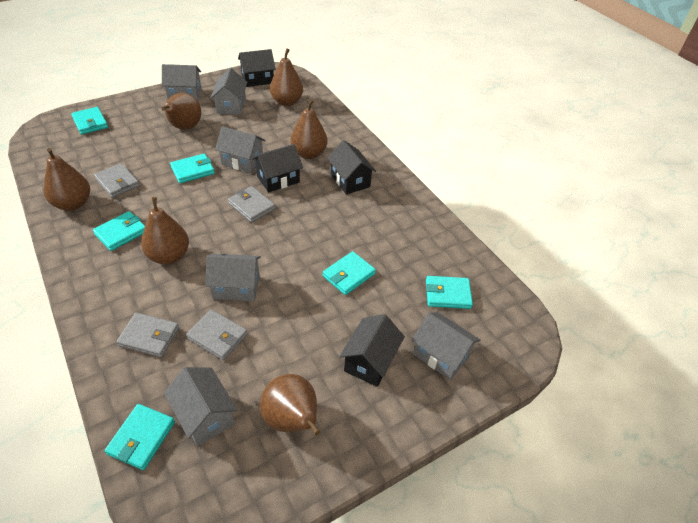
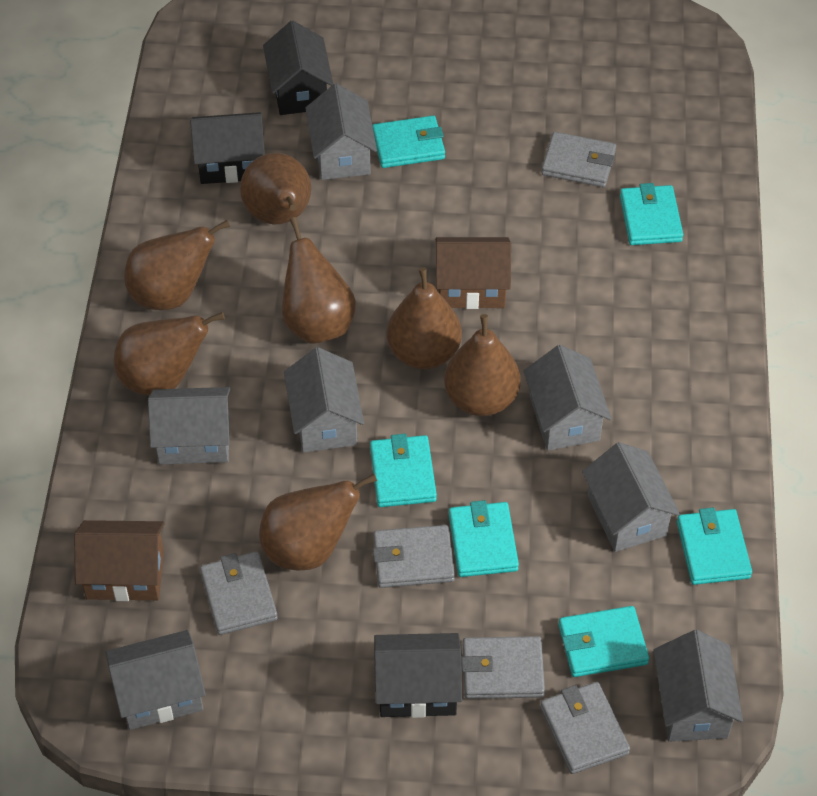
black house: 4 -> 3
brown house: 0 -> 2
brown pear: 6 -> 7
grey house: 6 -> 7
grey wallet: 4 -> 5

